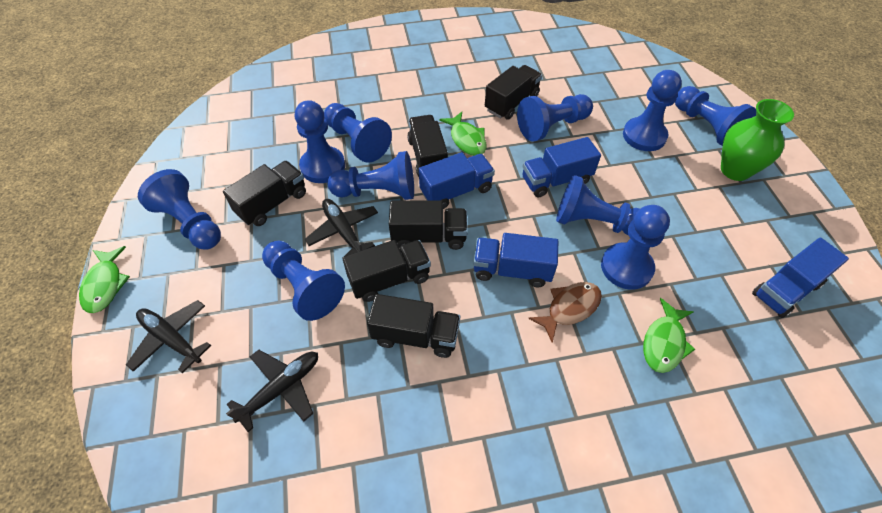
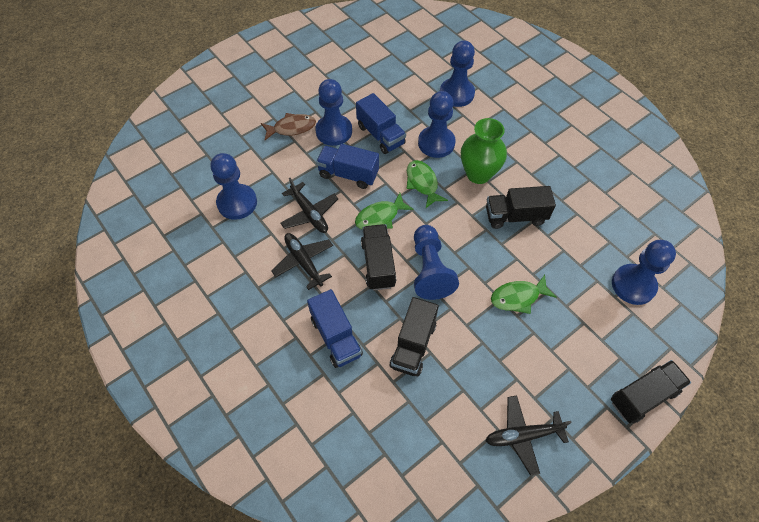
black truck: 6 -> 4
blue pawn: 10 -> 6
blue truck: 4 -> 3

